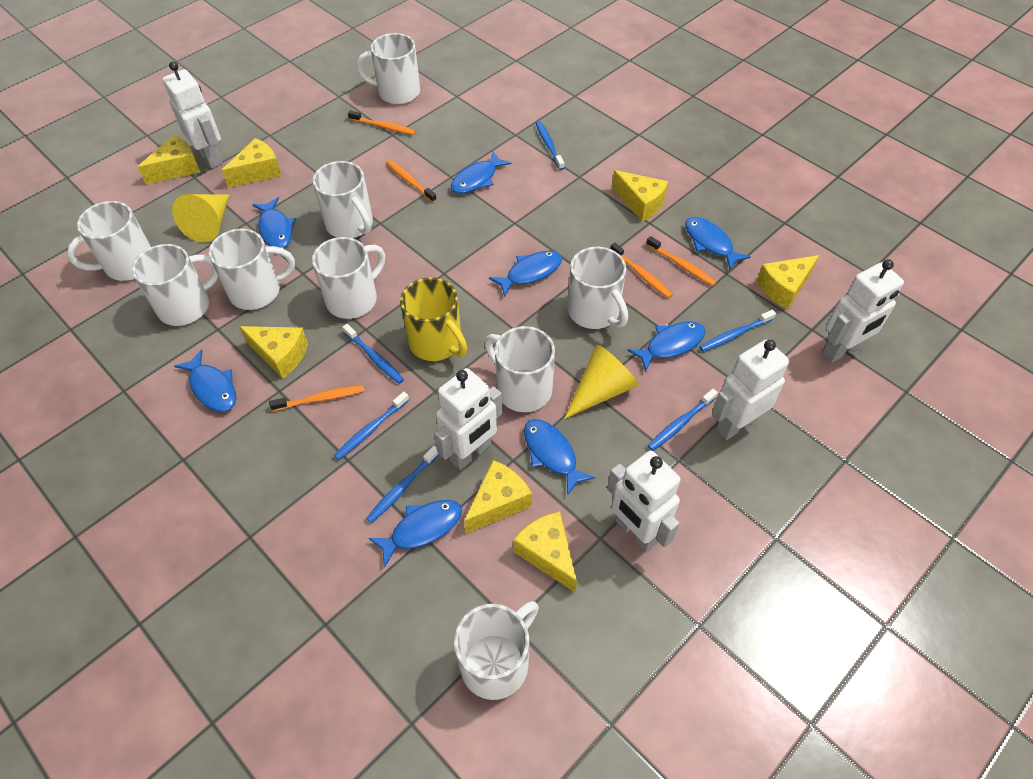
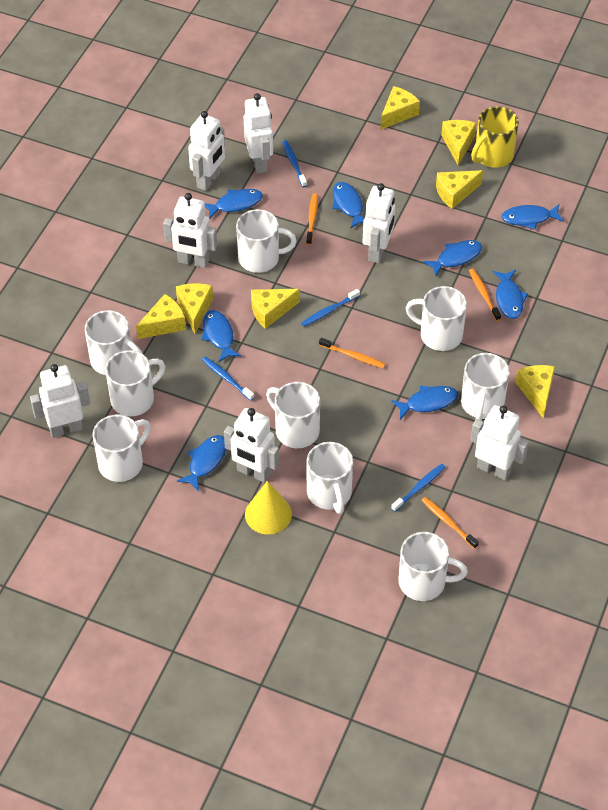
blue toothbrush: 6 -> 4
orange toothbrush: 5 -> 4
white robot: 5 -> 7
yellow cone: 2 -> 1

